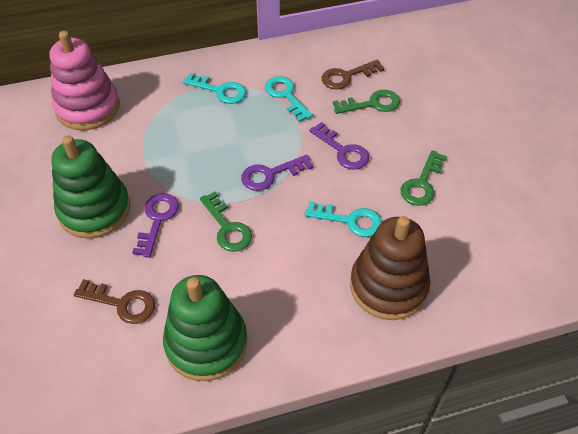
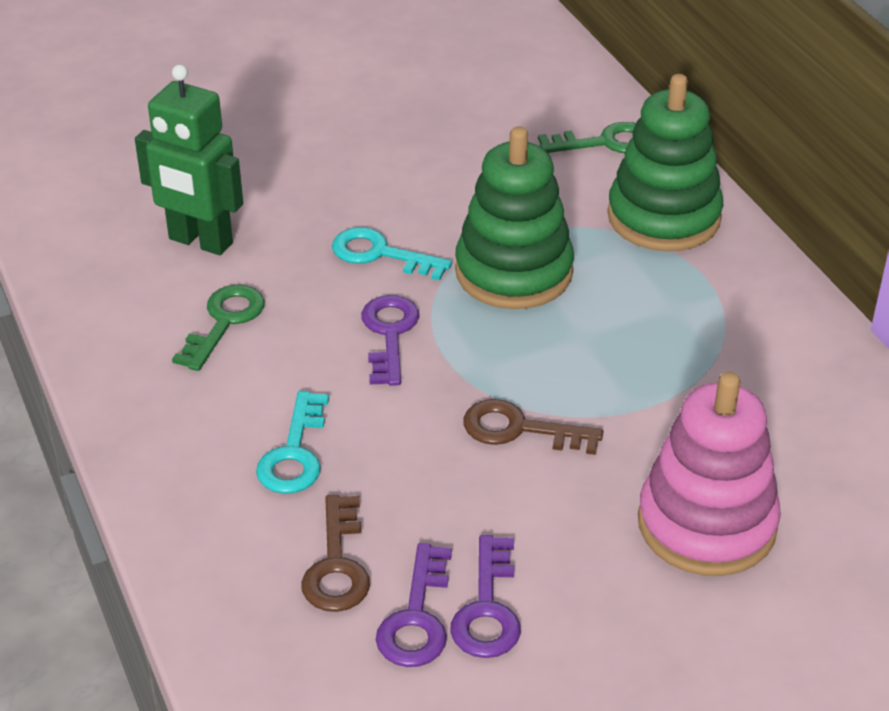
brown stacking toy: 1 -> 0
green key: 3 -> 2
green robot: 0 -> 1
turquoise key: 3 -> 2

